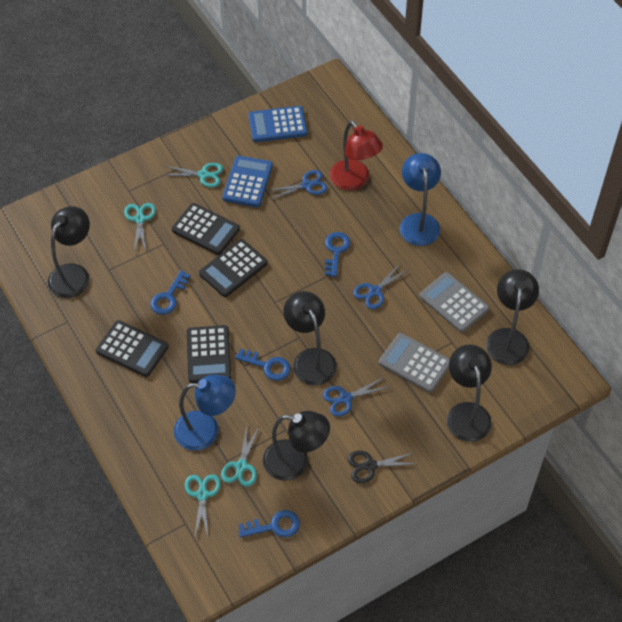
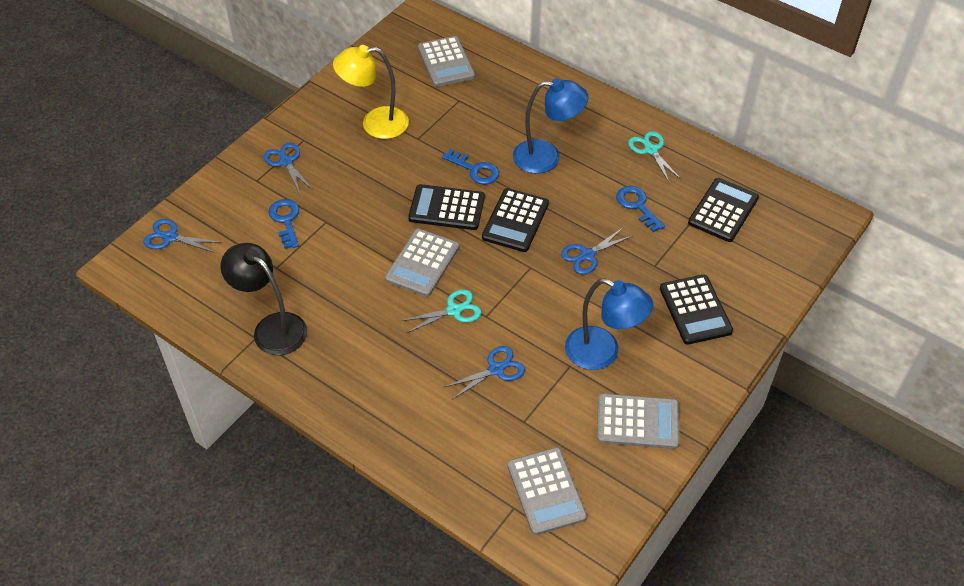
black lamp: 5 -> 1
black scissors: 1 -> 0
blue calculator: 2 -> 0
blue key: 4 -> 3
blue scissors: 3 -> 4
grey calculator: 2 -> 4
red lamp: 1 -> 0
turquoise scissors: 4 -> 2
yellow lamp: 0 -> 1

